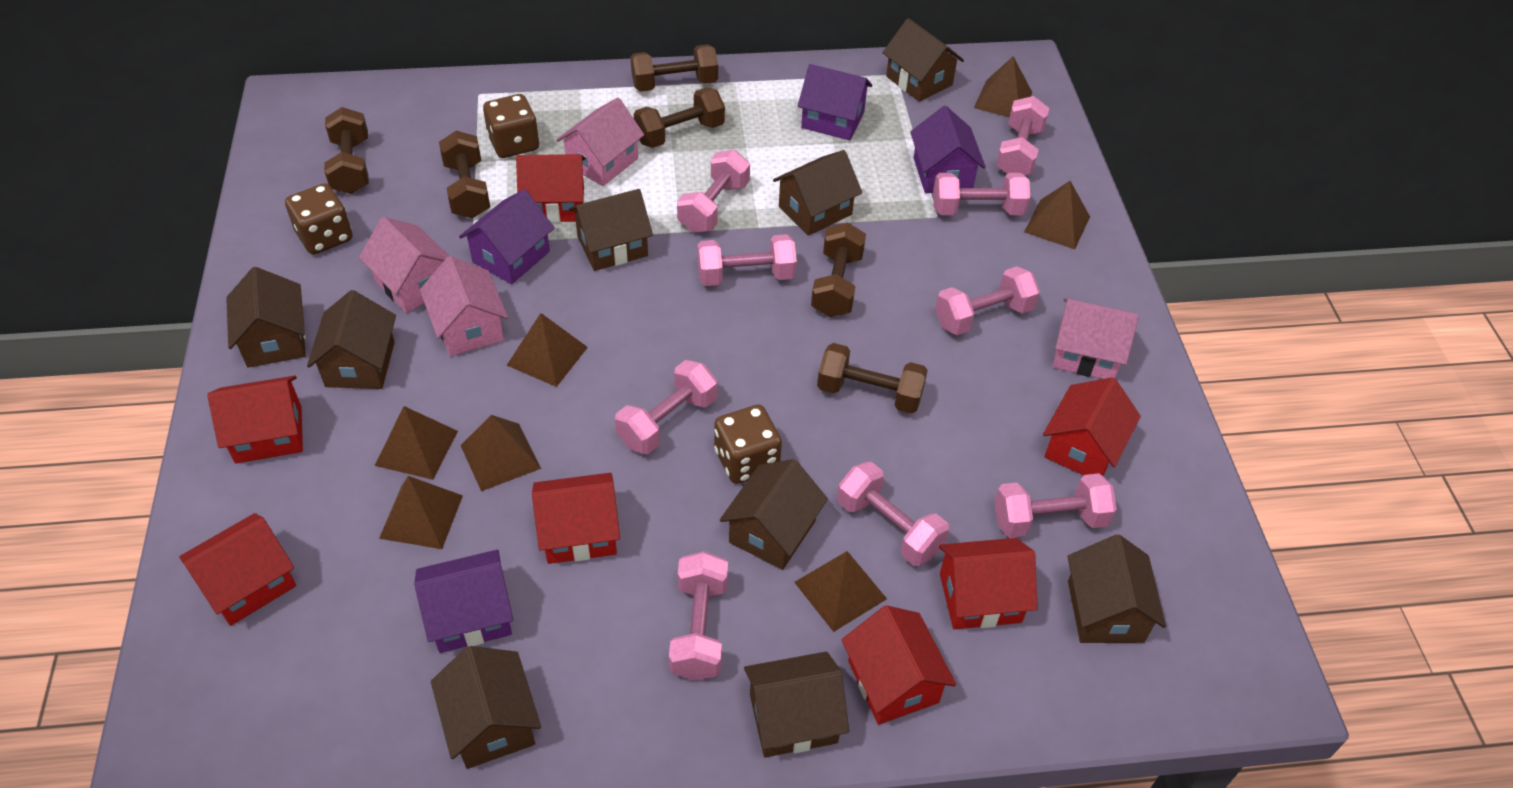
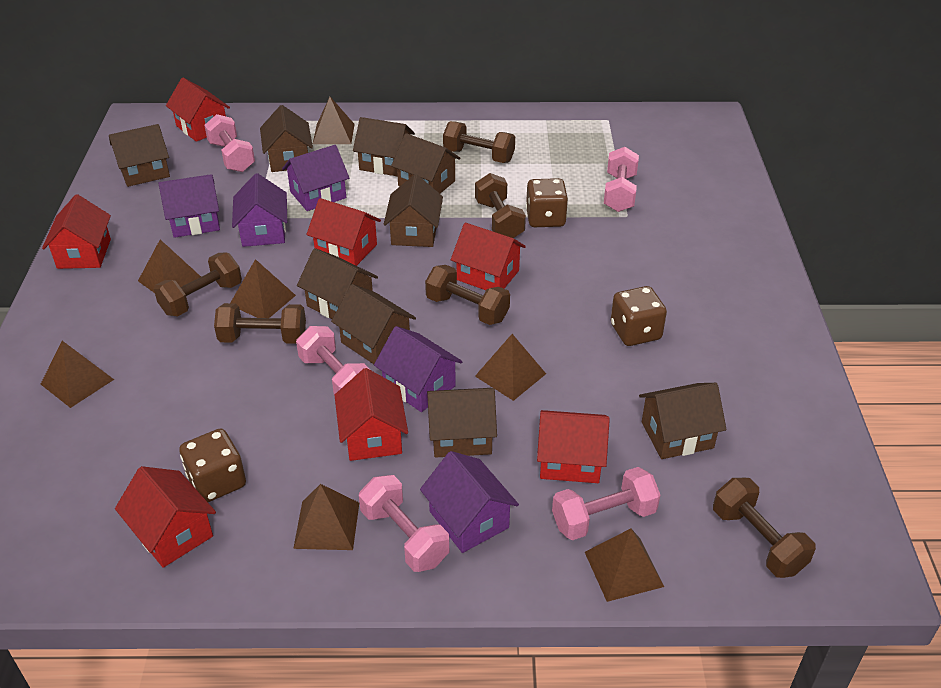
pink dumbbell: 9 -> 5
pink house: 4 -> 0
purple house: 4 -> 5

